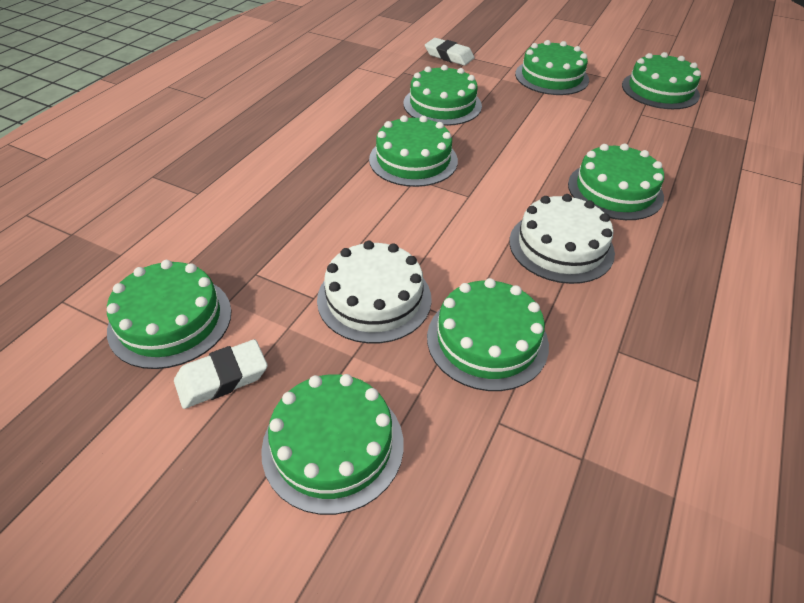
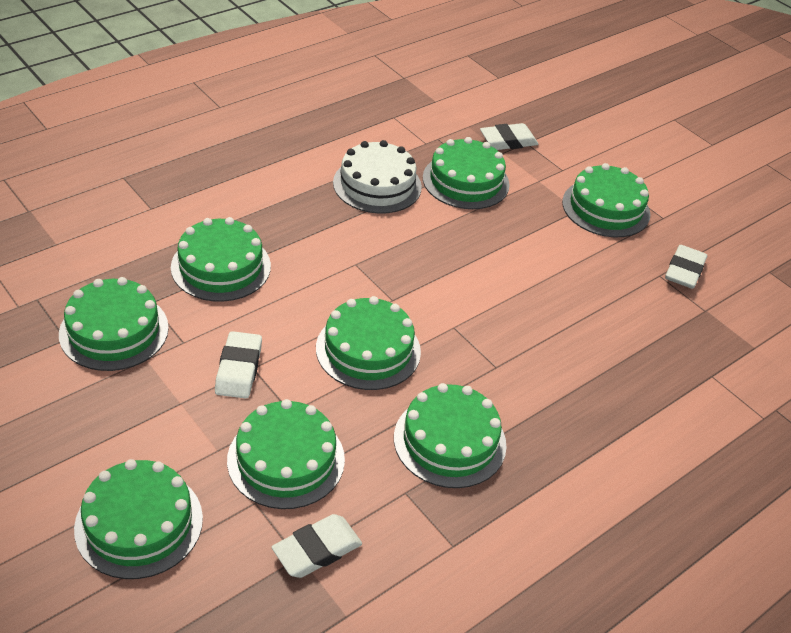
white cake: 2 -> 1
white eraser: 2 -> 4

